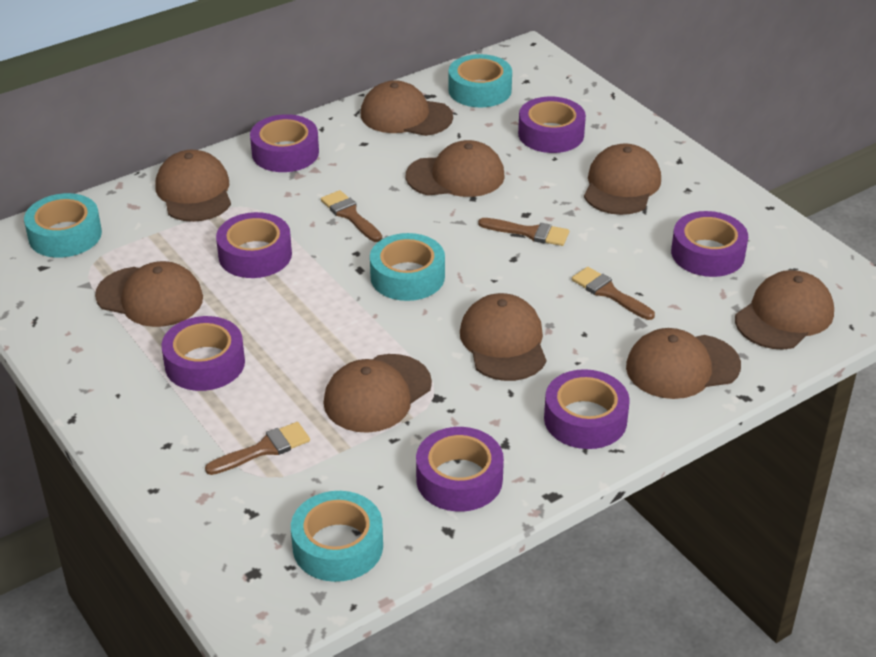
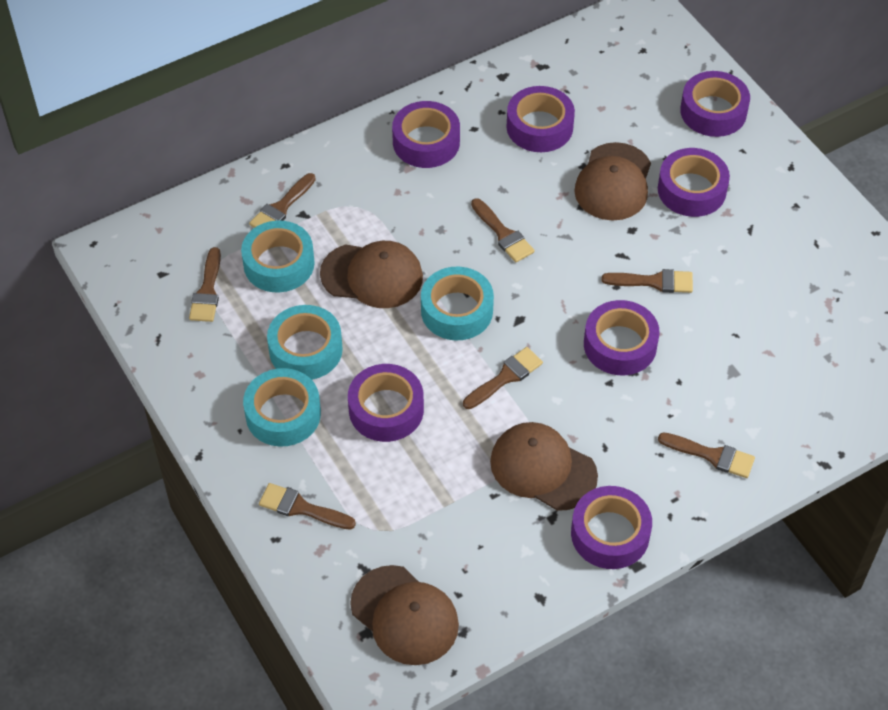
brown brush: 4 -> 7
brown cap: 9 -> 4

